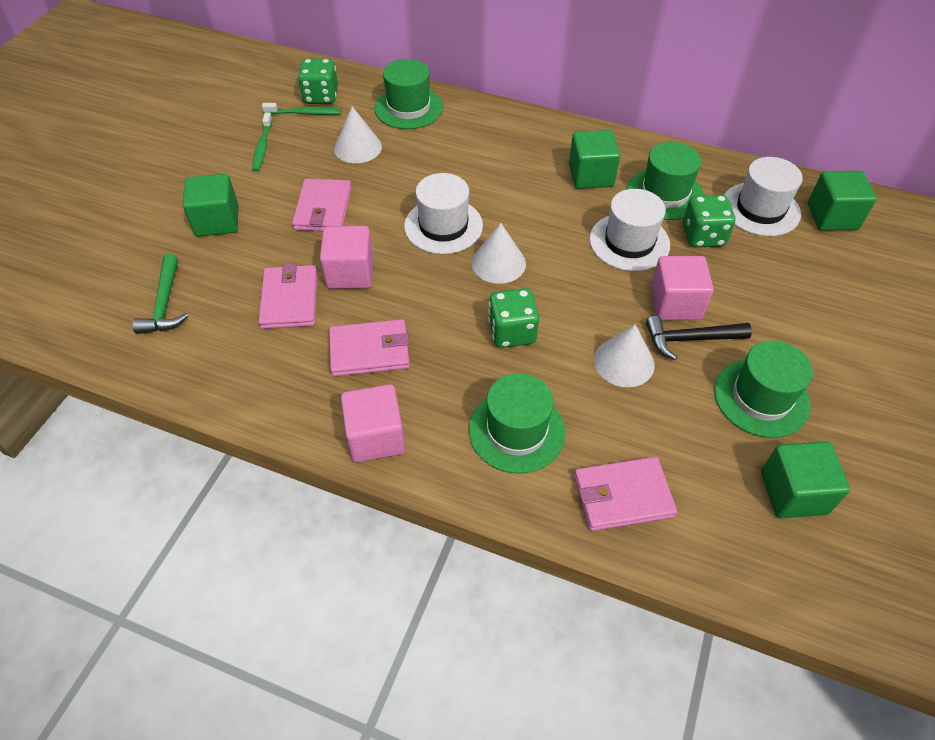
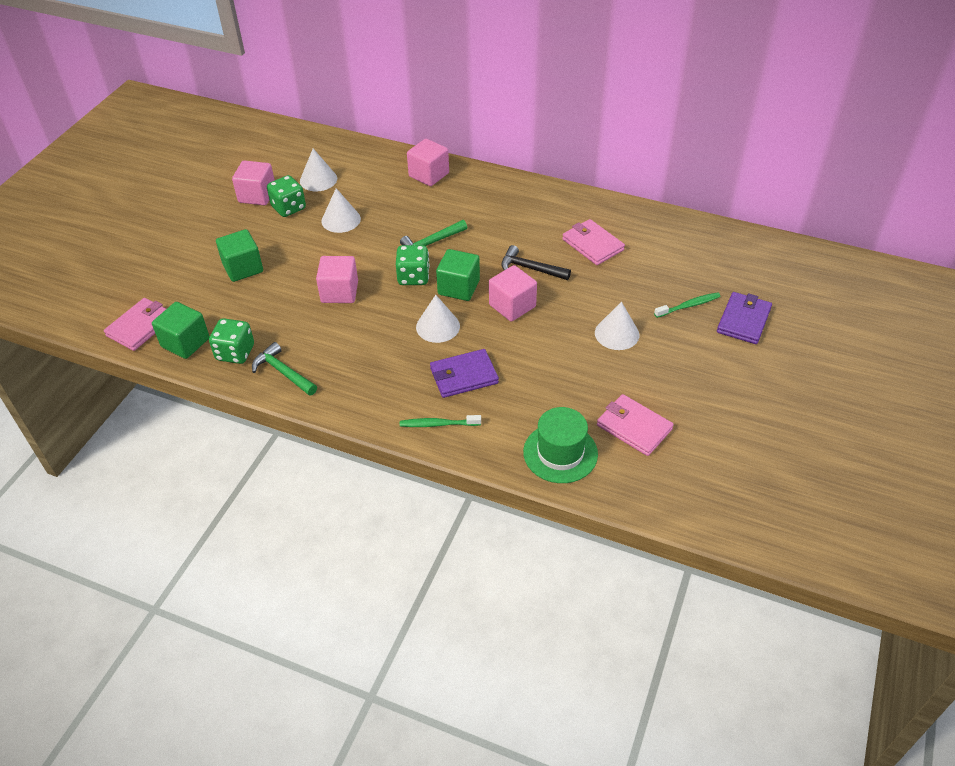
green cube: 4 -> 3
green hammer: 1 -> 2
green hat: 4 -> 1
pink cube: 3 -> 4
pink wallet: 4 -> 3
purple wallet: 0 -> 2
white cone: 3 -> 4
white hat: 3 -> 0

